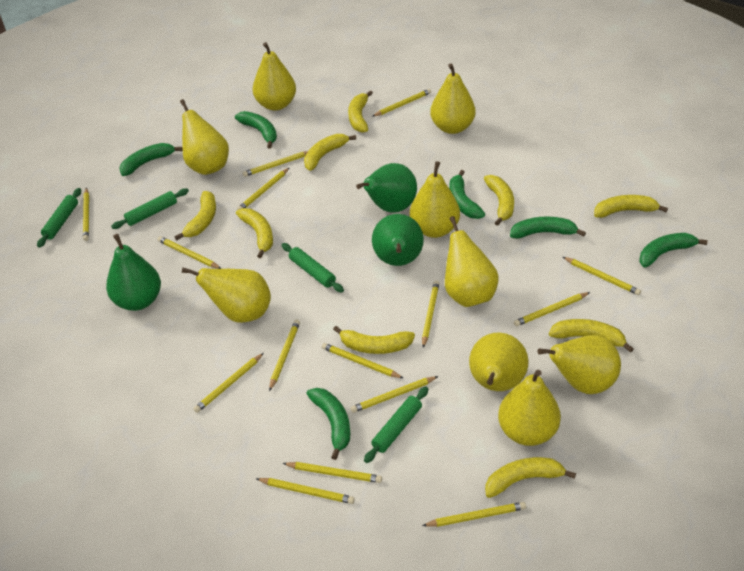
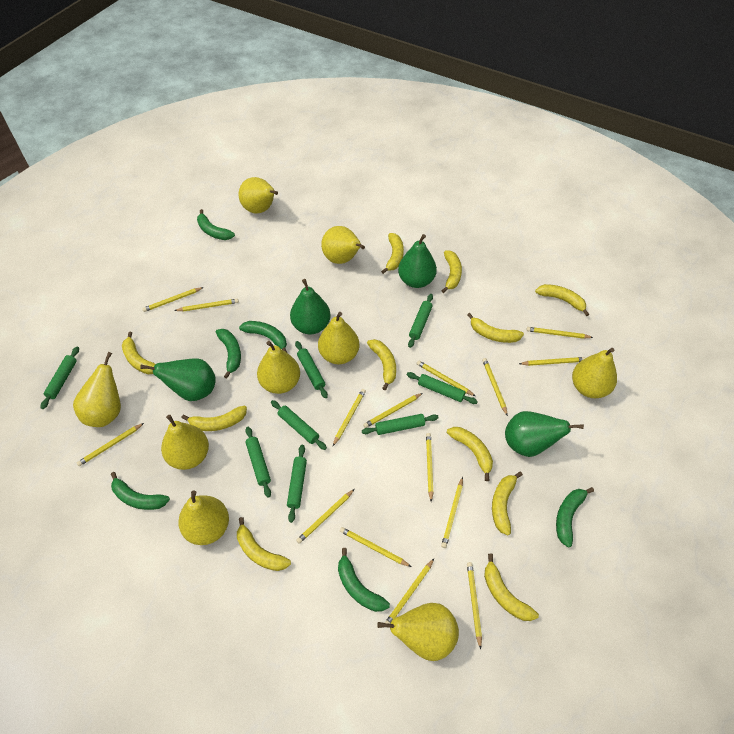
green pear: 3 -> 4
green rolling pin: 4 -> 8
yellow banana: 9 -> 11

